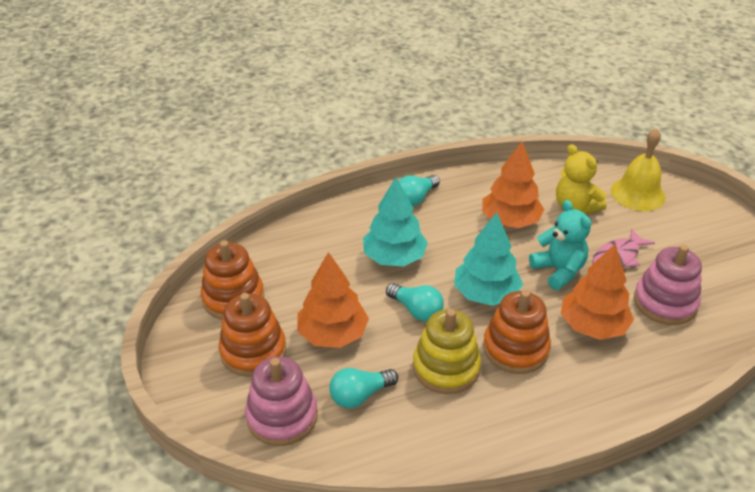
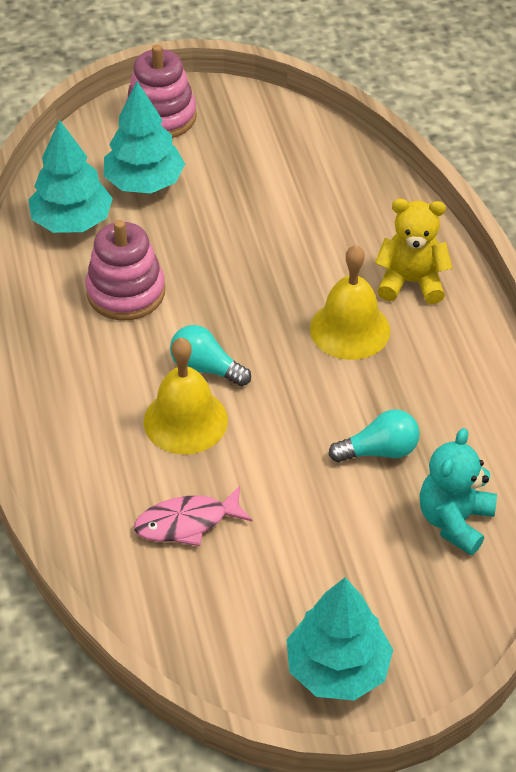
orange stacking toy: 3 -> 0
orange tree: 3 -> 0
turquoise light bulb: 3 -> 2
turquoise tree: 2 -> 3
yellow bell: 1 -> 2
yellow stacking toy: 1 -> 0

